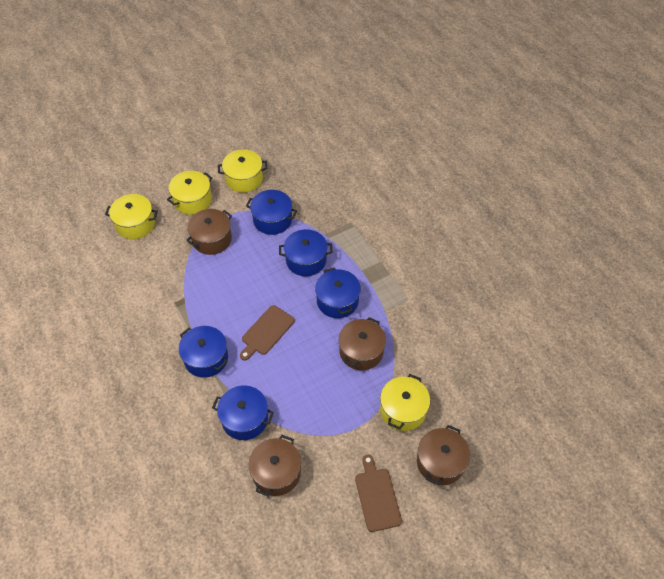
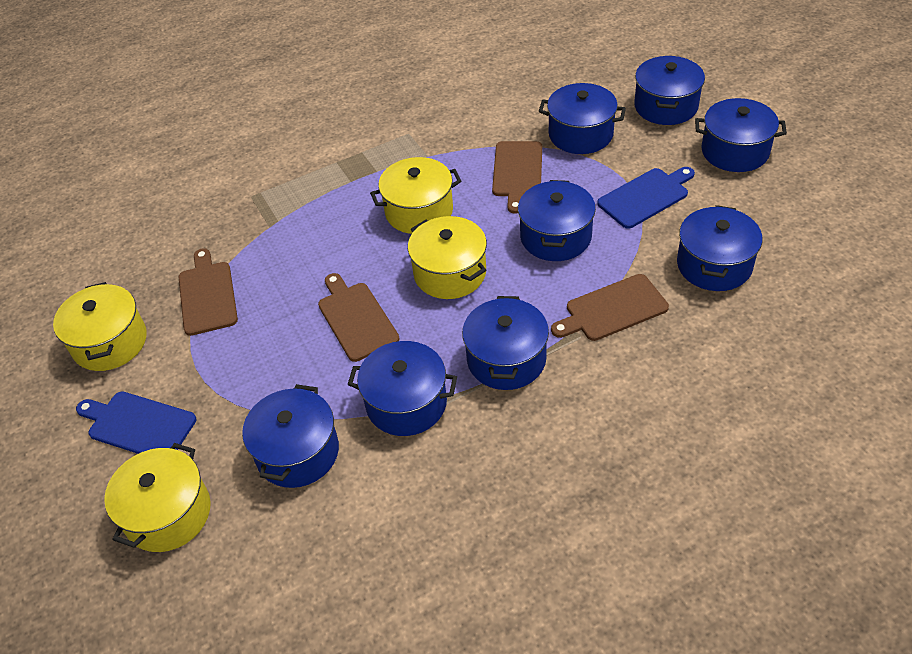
blue cutting board: 0 -> 2
blue pot: 5 -> 8
brown cutting board: 2 -> 4
brown pot: 4 -> 0

